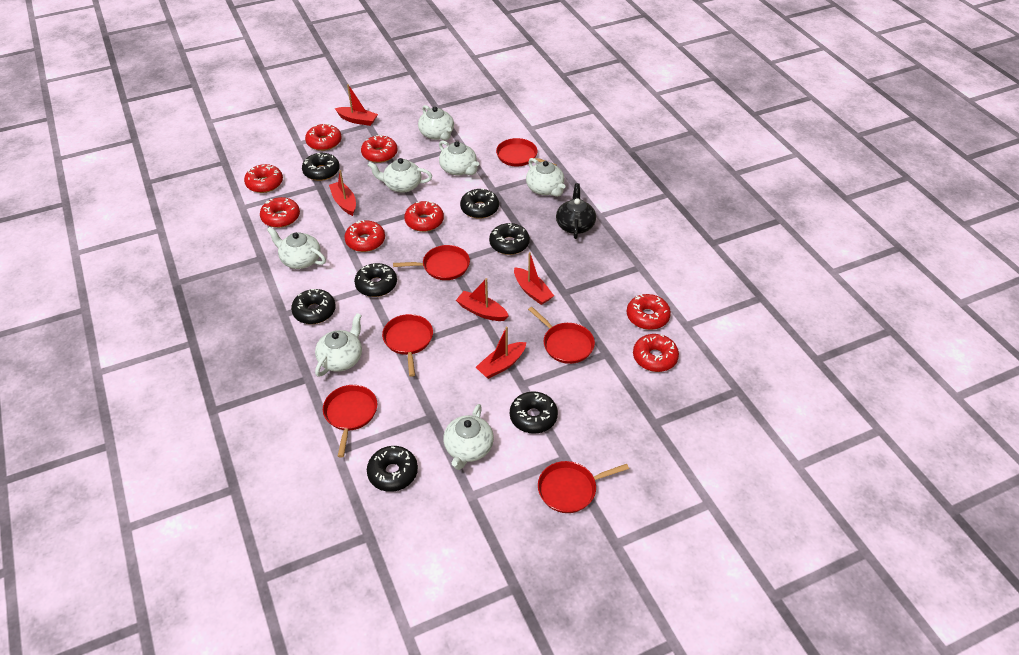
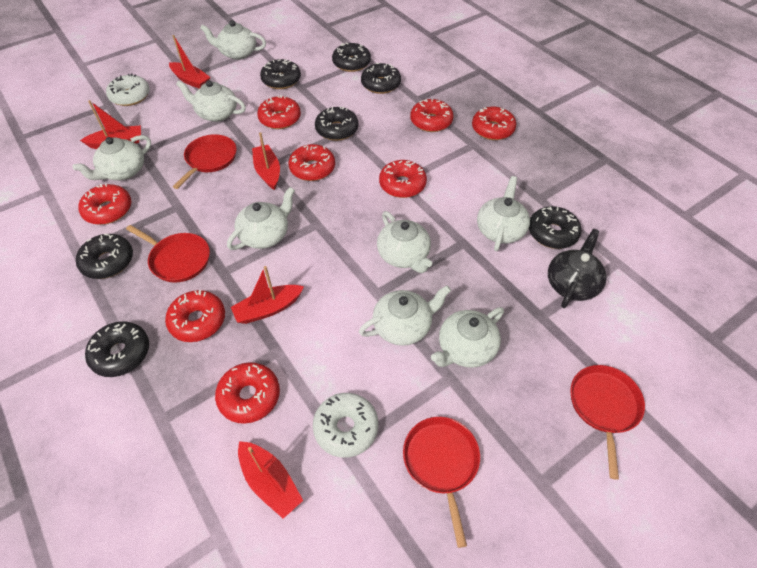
red pan: 6 -> 4
white donut: 0 -> 2
white teapot: 7 -> 8

